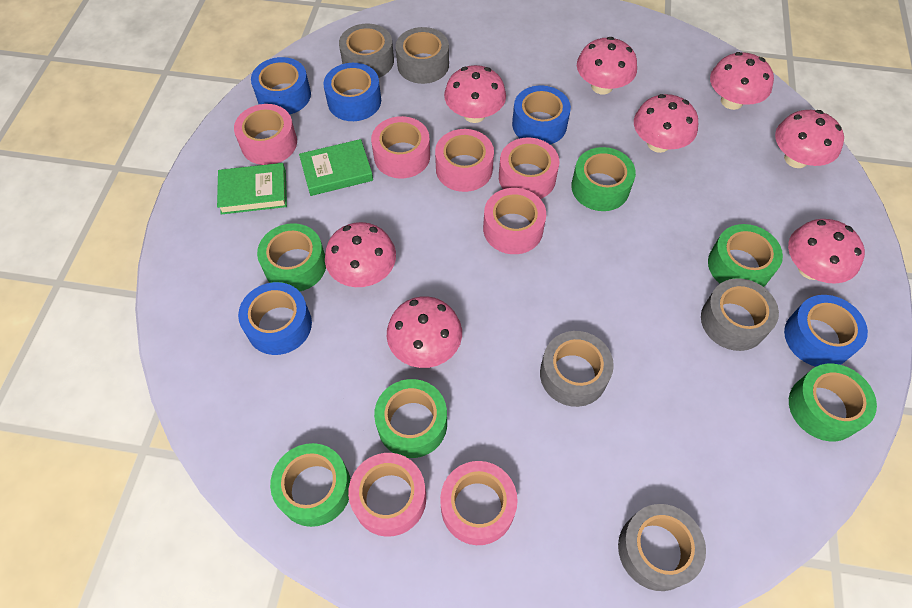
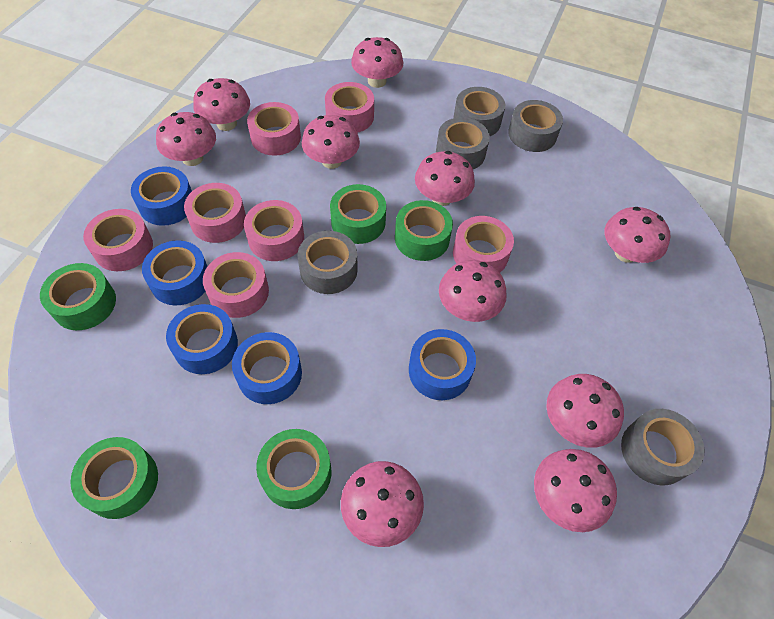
green book: 2 -> 0
green tape: 6 -> 5
pink mushroom: 8 -> 10

